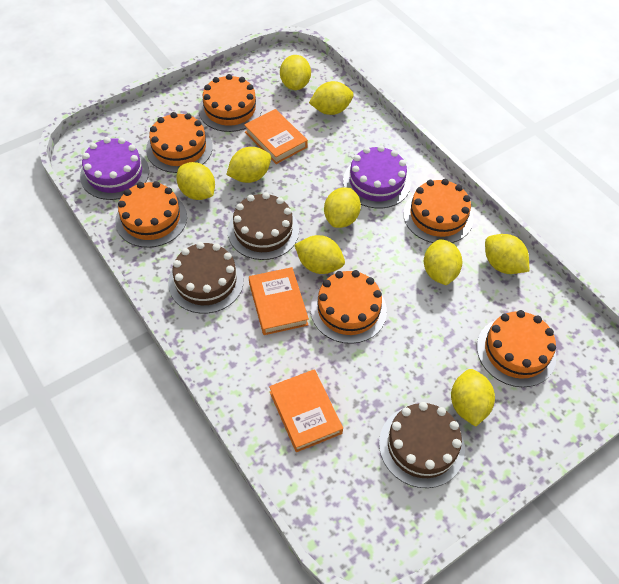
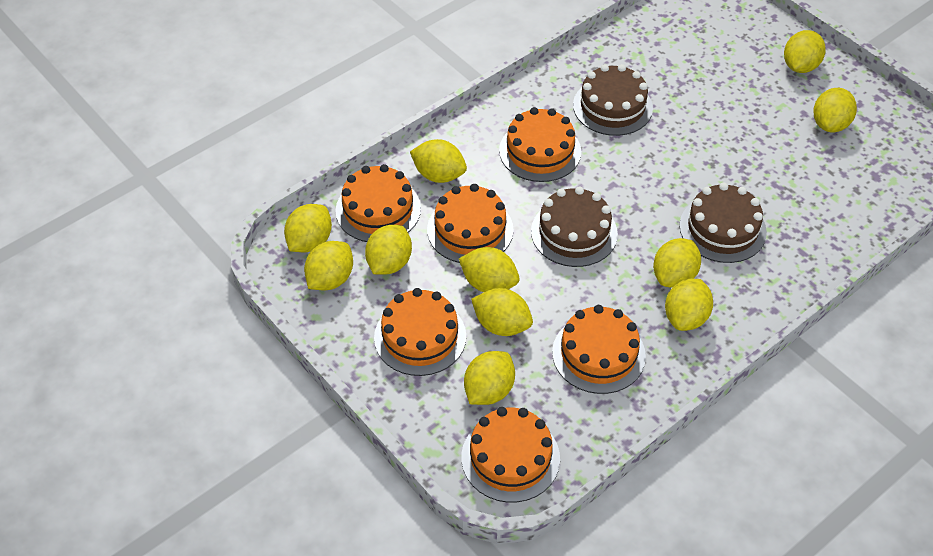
orange book: 3 -> 0
purple cake: 2 -> 0
yellow lemon: 9 -> 11

